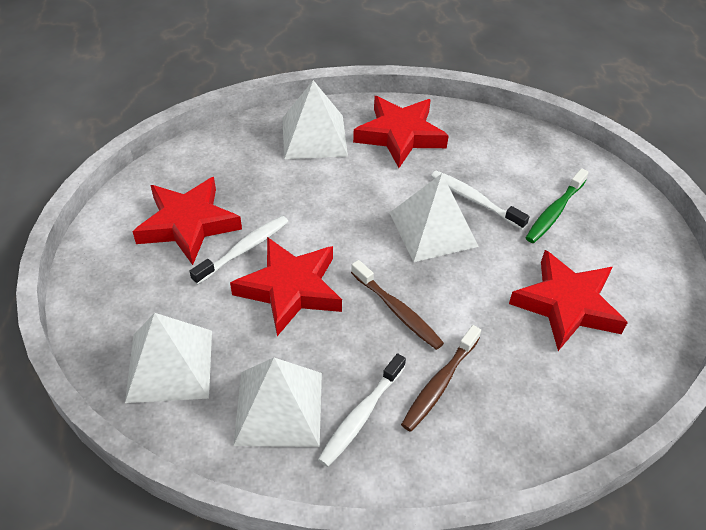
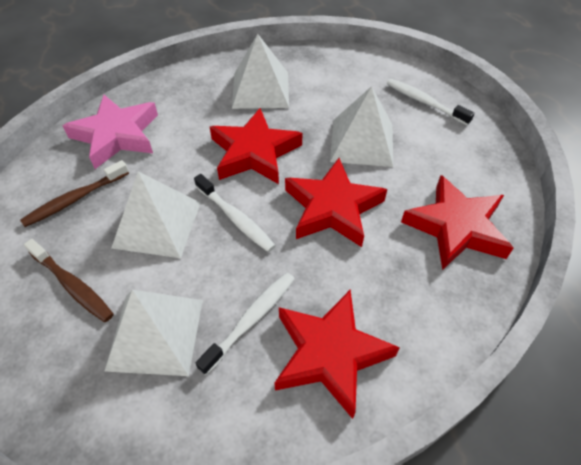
green toothbrush: 1 -> 0
pink star: 0 -> 1

